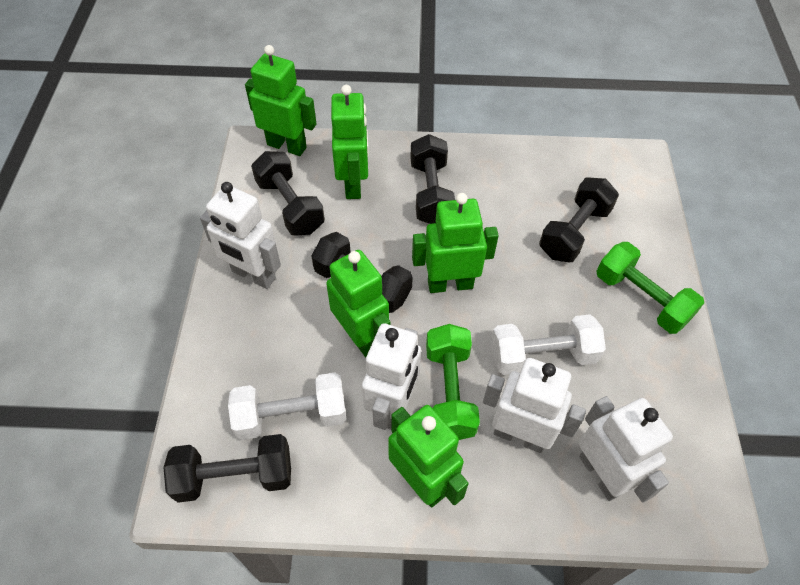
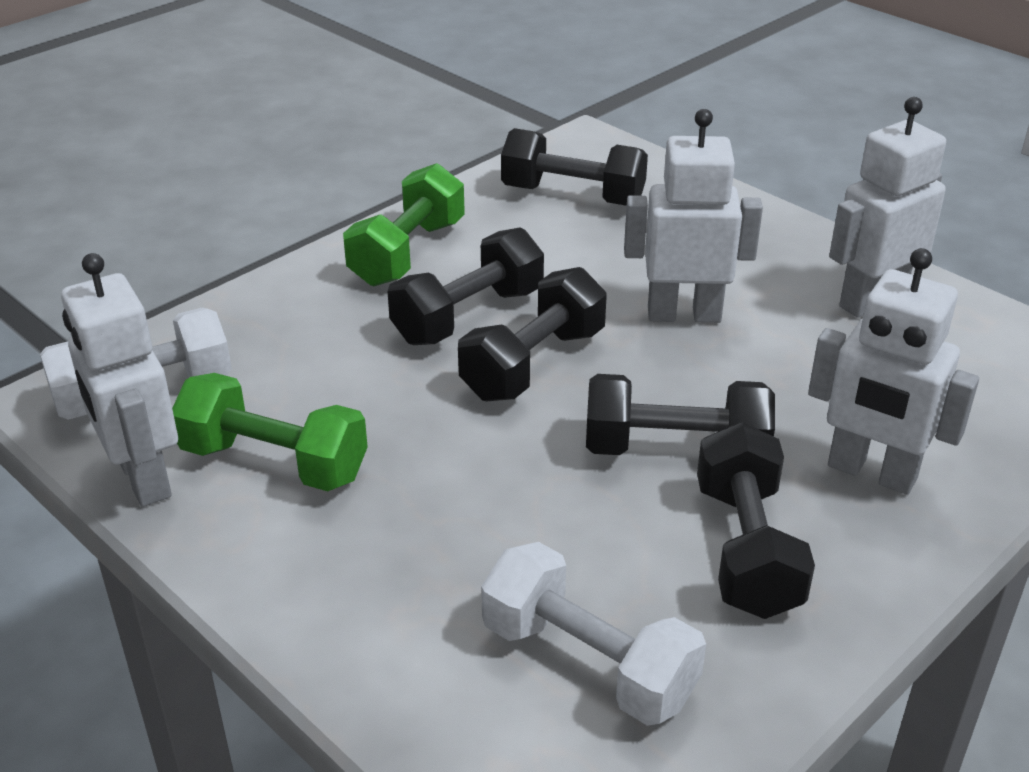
green robot: 5 -> 0

